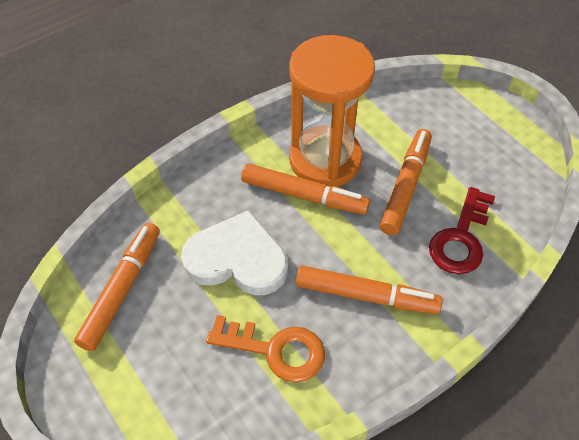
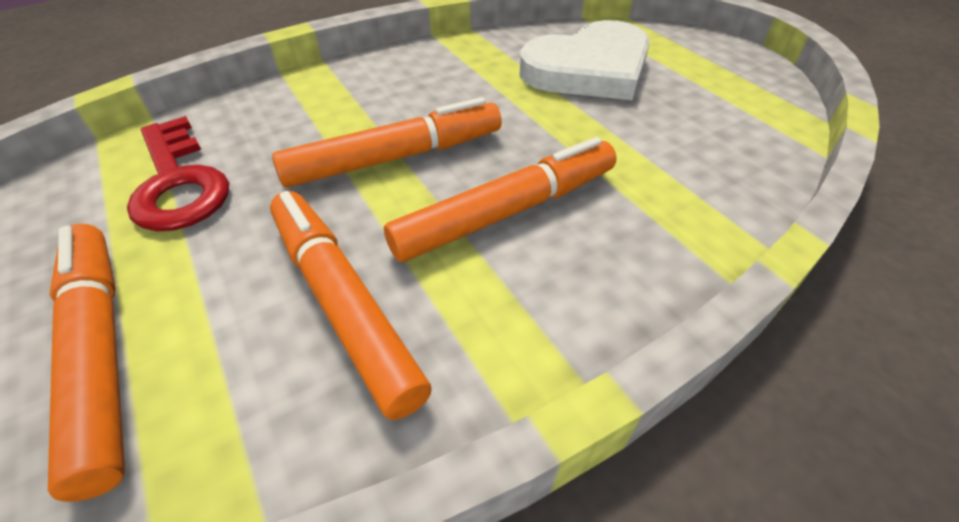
orange hourglass: 1 -> 0
orange key: 1 -> 0

